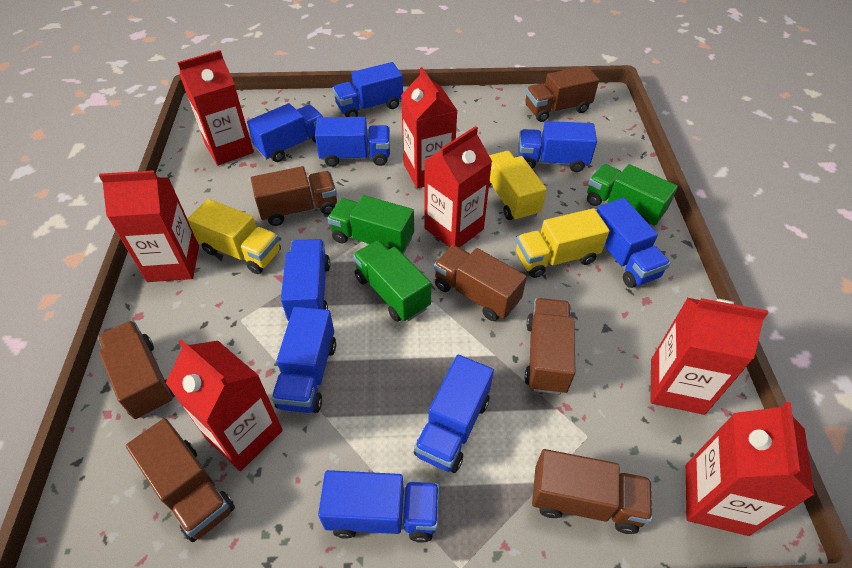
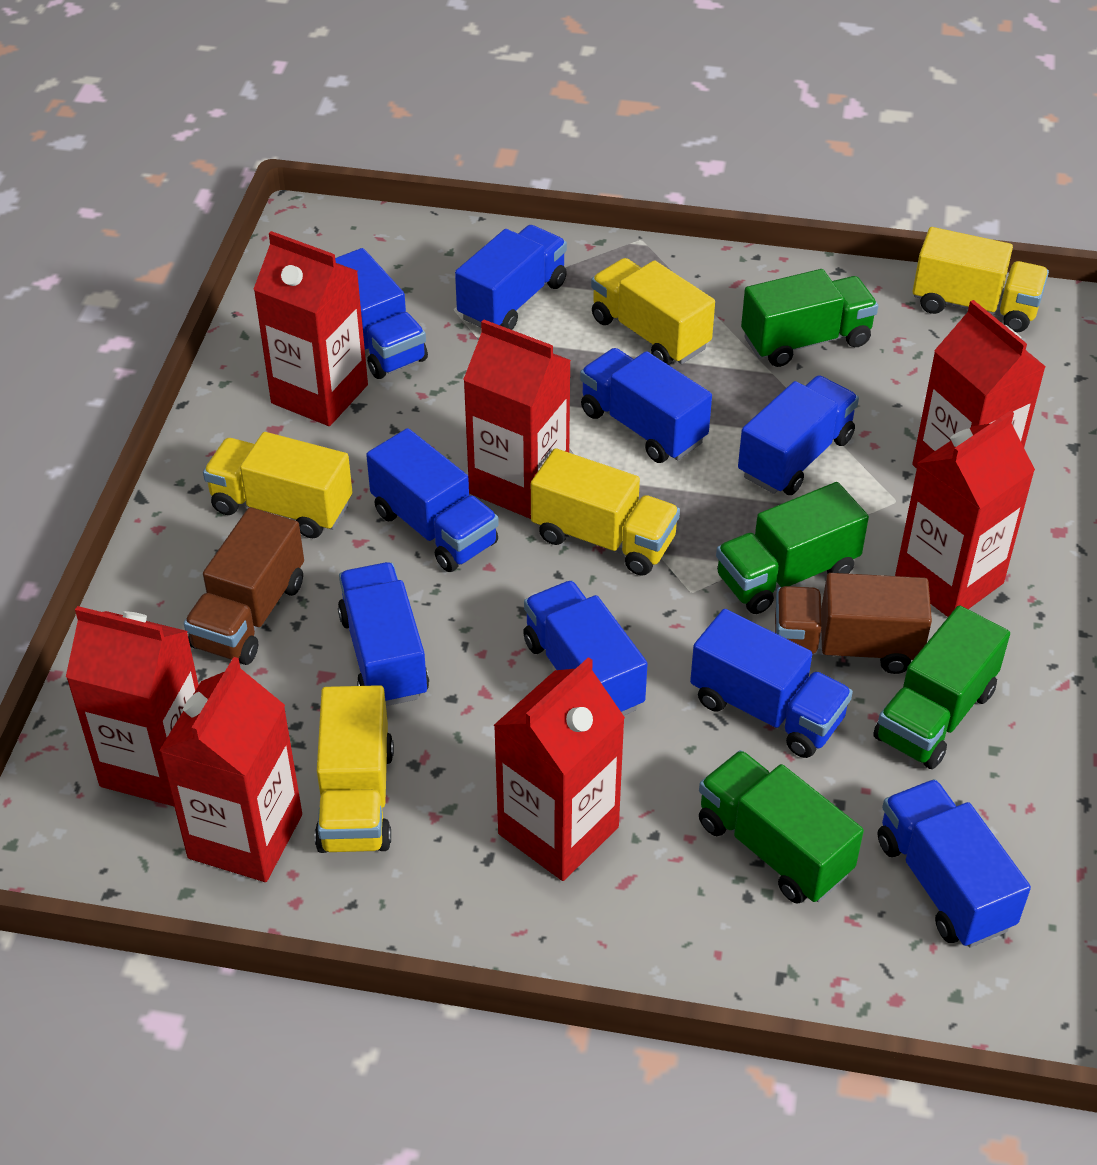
brown truck: 7 -> 2
green truck: 3 -> 4
yellow truck: 3 -> 5

